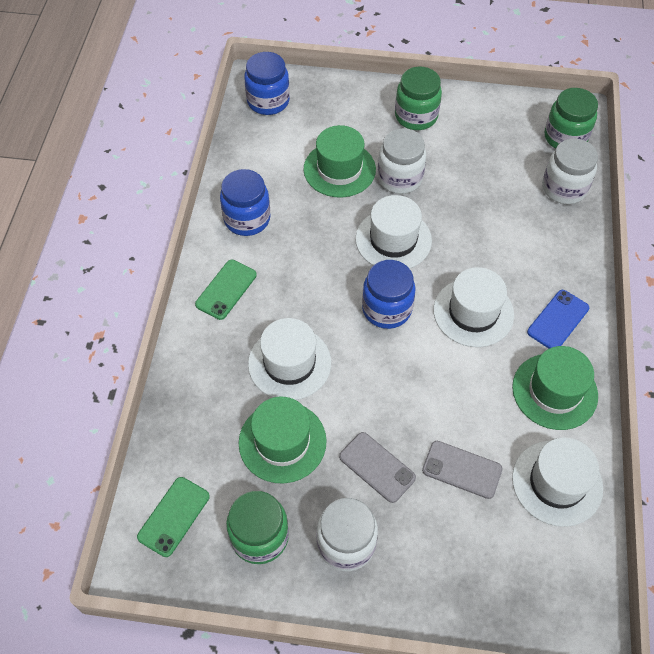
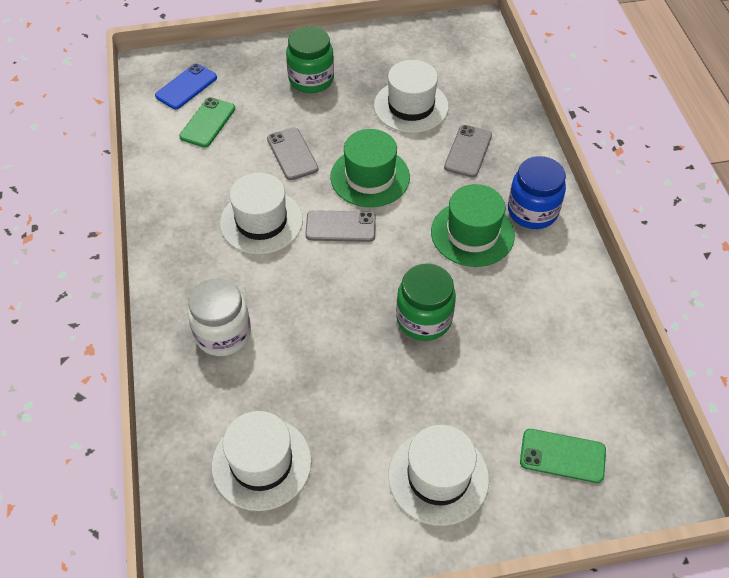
blue jar: 3 -> 1
green hat: 3 -> 2
green jar: 3 -> 2
grey phone: 2 -> 3
white jar: 3 -> 1

